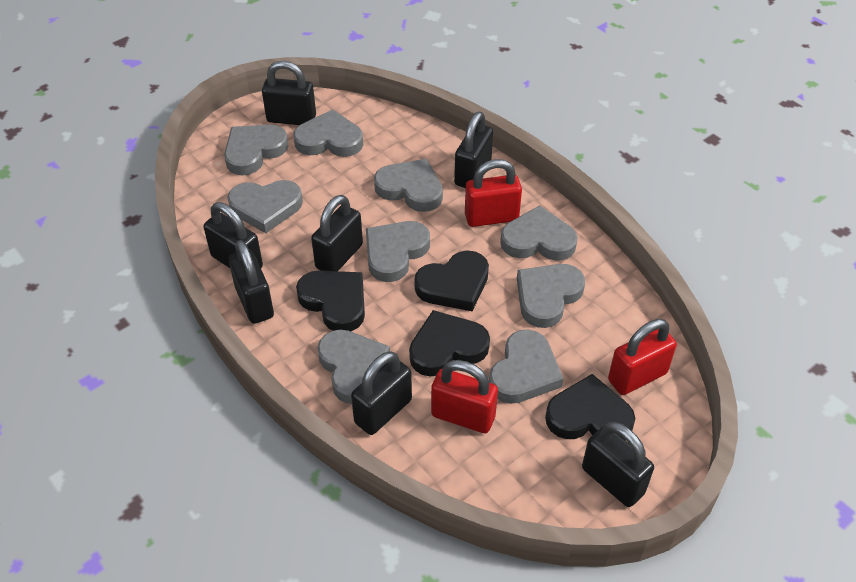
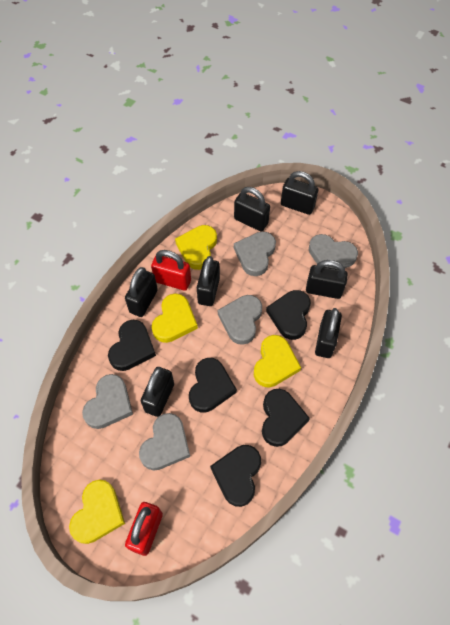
black heart: 4 -> 5
grey heart: 9 -> 5
red padlock: 3 -> 2
yellow heart: 0 -> 4

